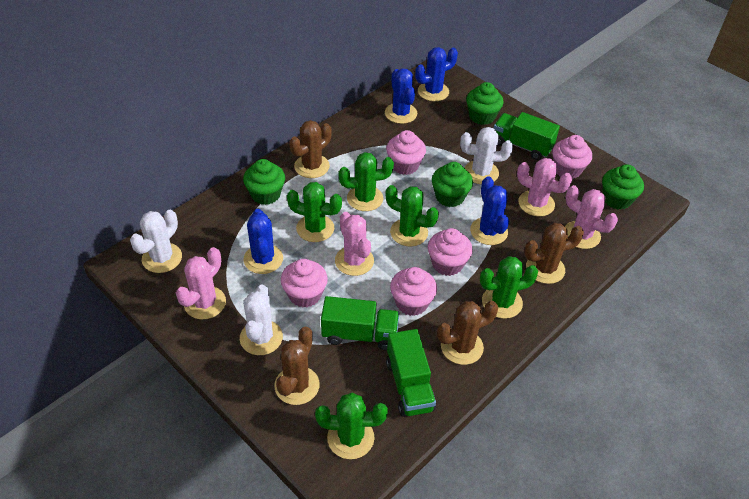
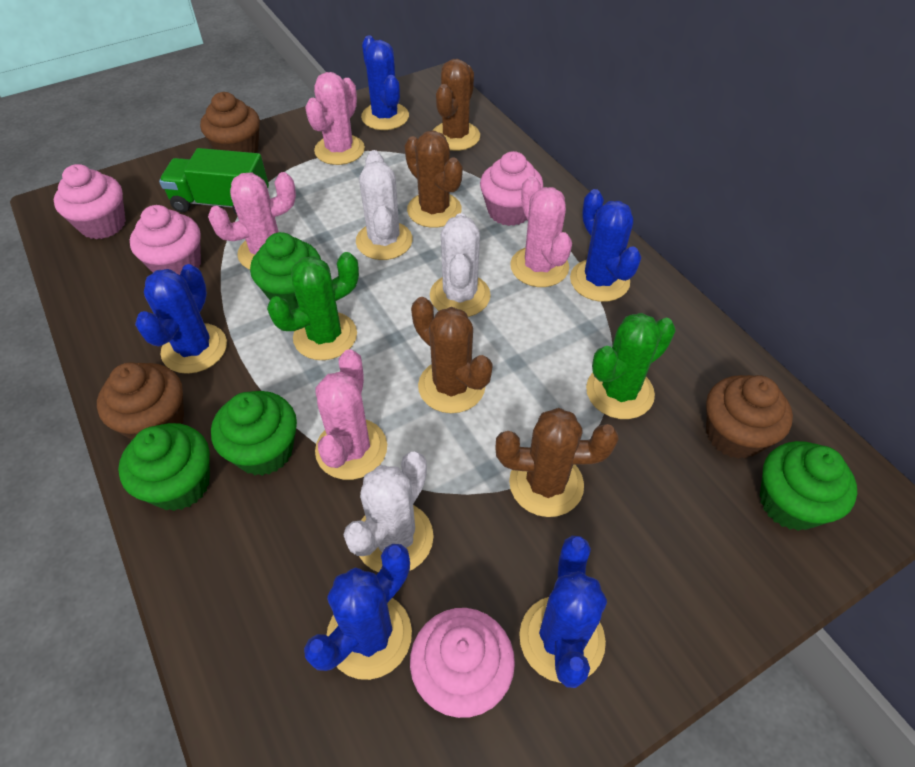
blue cactus: 4 -> 5
brown cupcake: 0 -> 3
green cactus: 5 -> 2
green truck: 3 -> 1
pink cupcake: 5 -> 4

